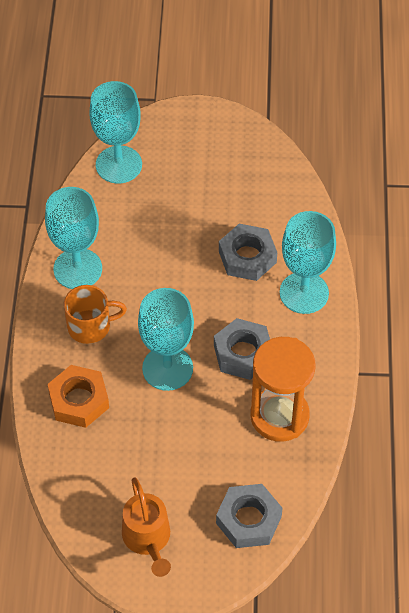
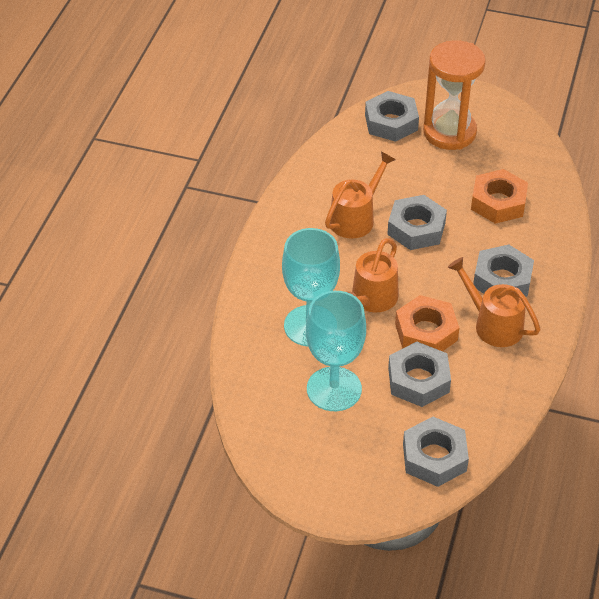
grey nut: 3 -> 5
orange mug: 1 -> 0
orange nut: 1 -> 2
orange watering can: 1 -> 3
turquoise goblet: 4 -> 2

